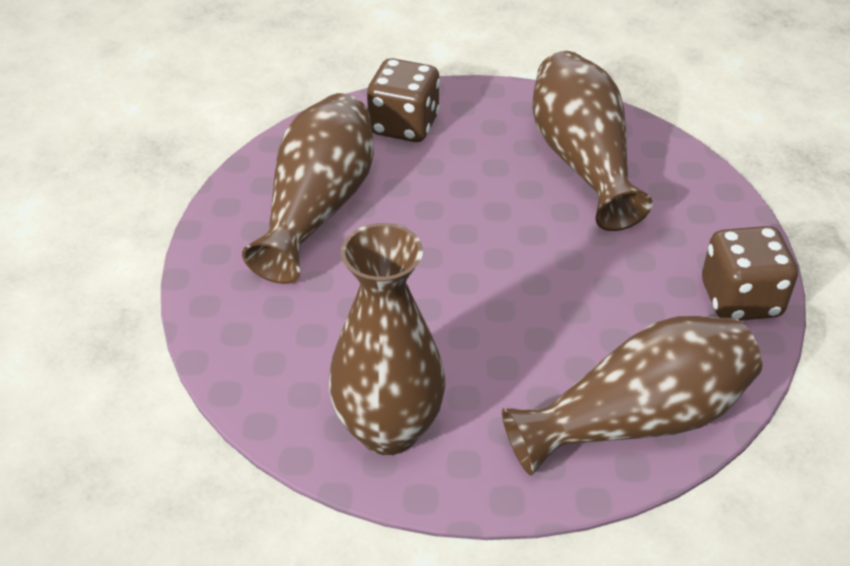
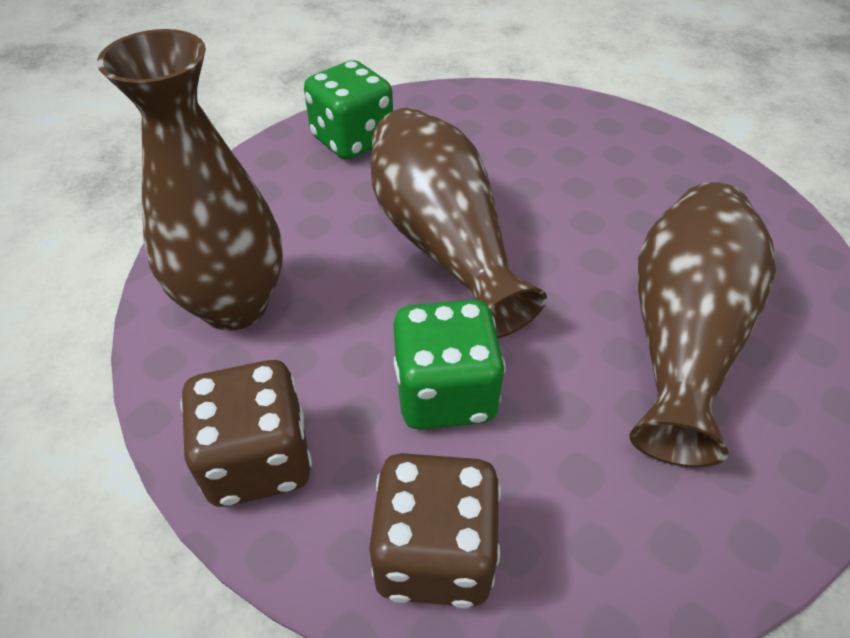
brown vase: 4 -> 3
green dice: 0 -> 2

